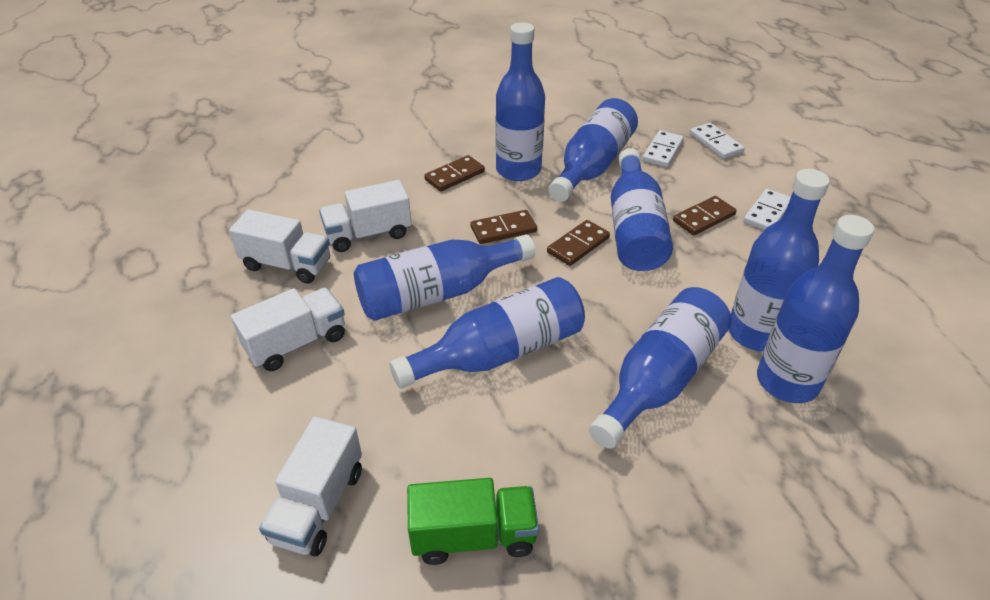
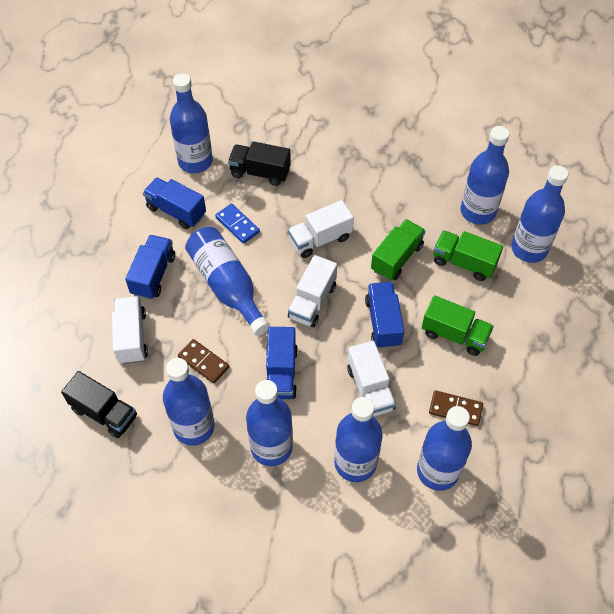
black truck: 0 -> 2
blue domino: 0 -> 1
blue truck: 0 -> 4
brown domino: 4 -> 2
green truck: 1 -> 3
white domino: 3 -> 0

